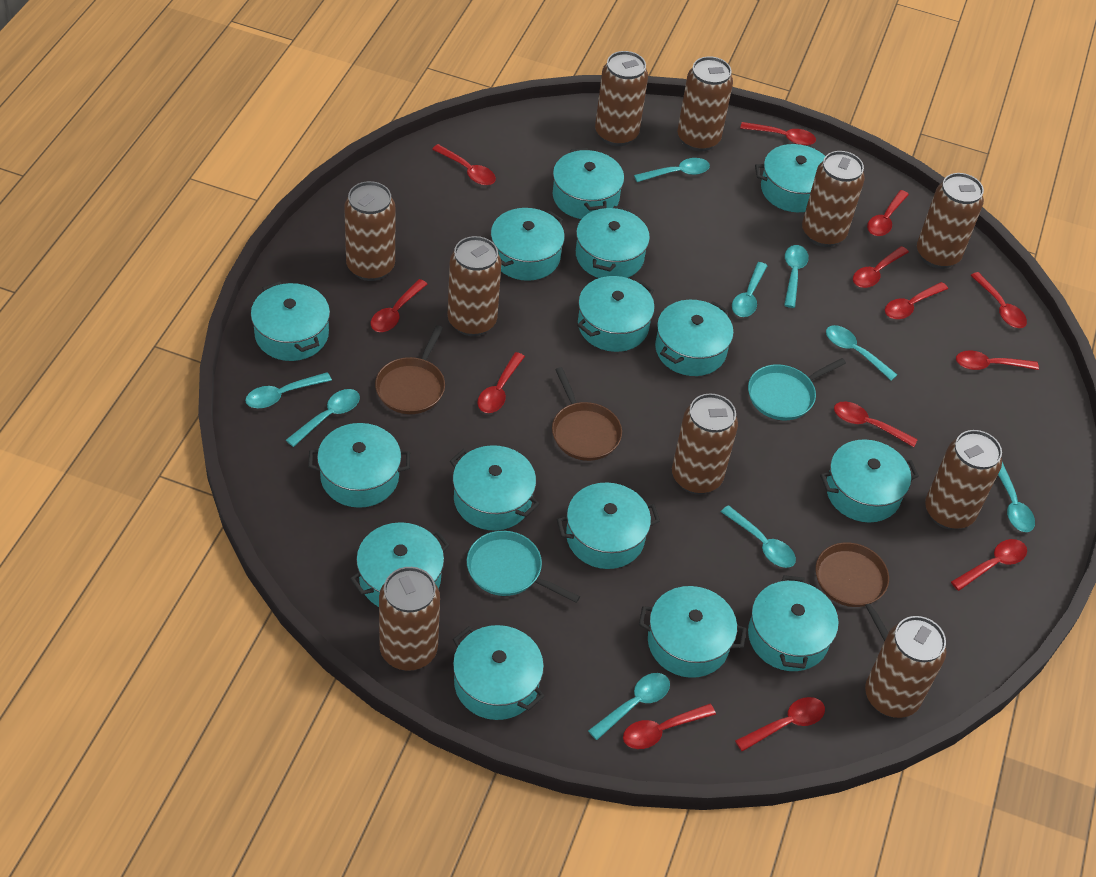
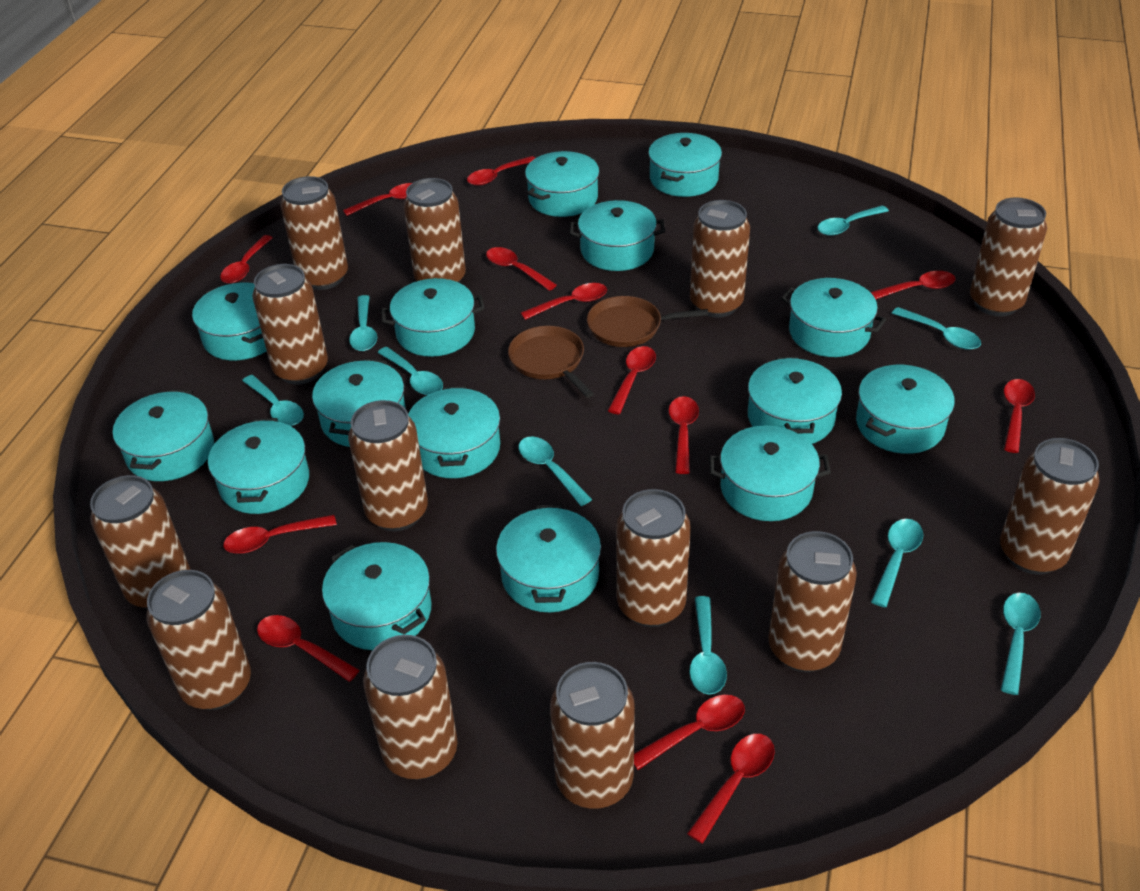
brown can: 10 -> 13
brown pan: 3 -> 2
turquoise pan: 2 -> 0

